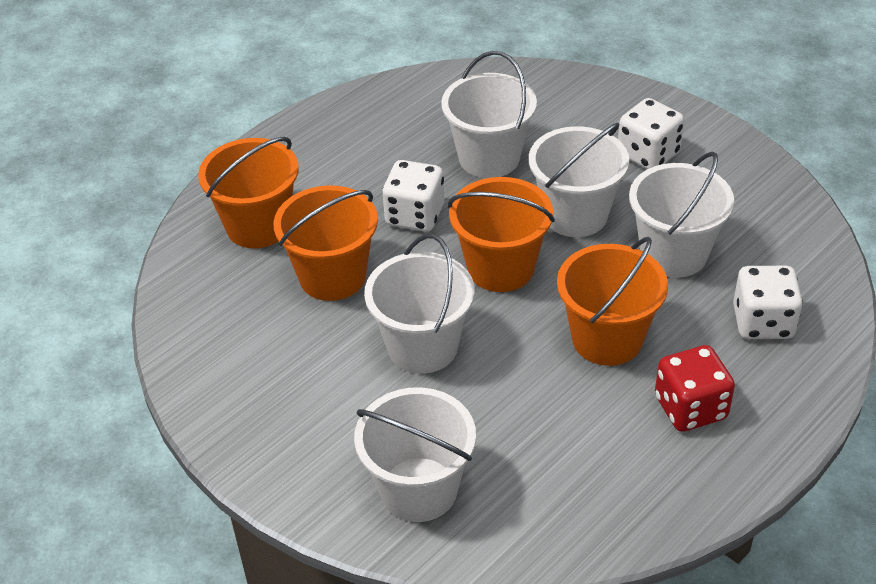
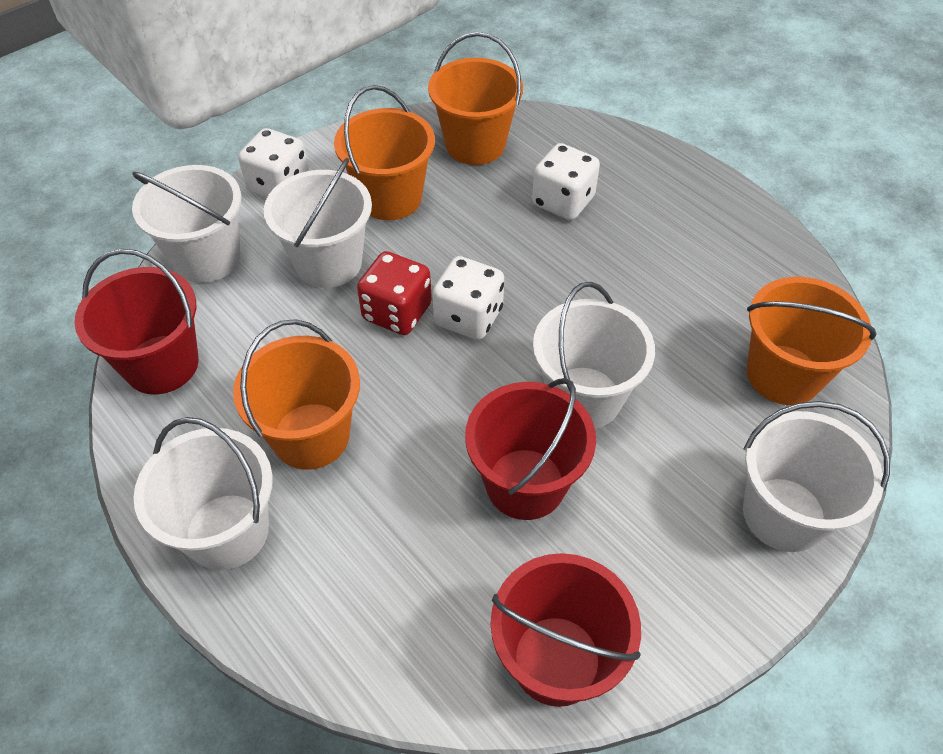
red bucket: 0 -> 3

